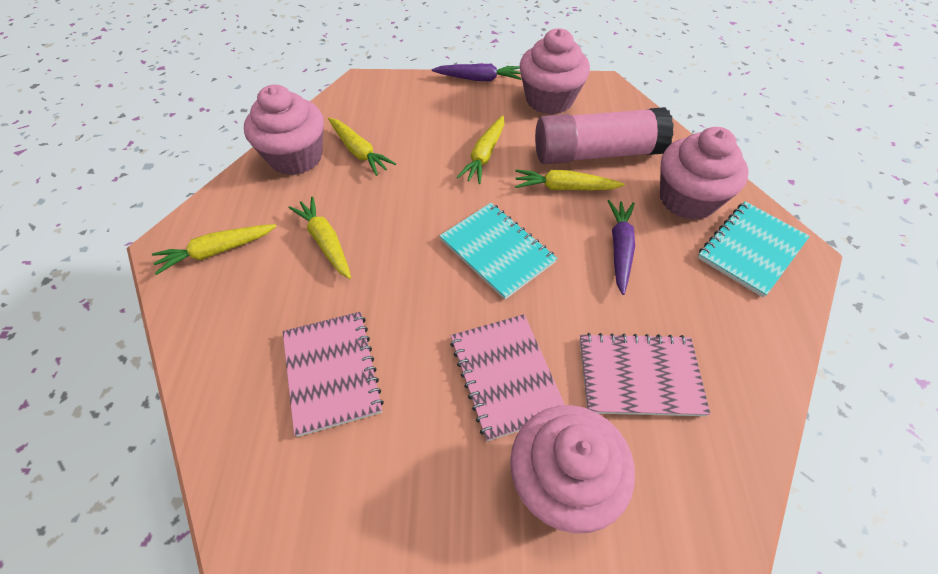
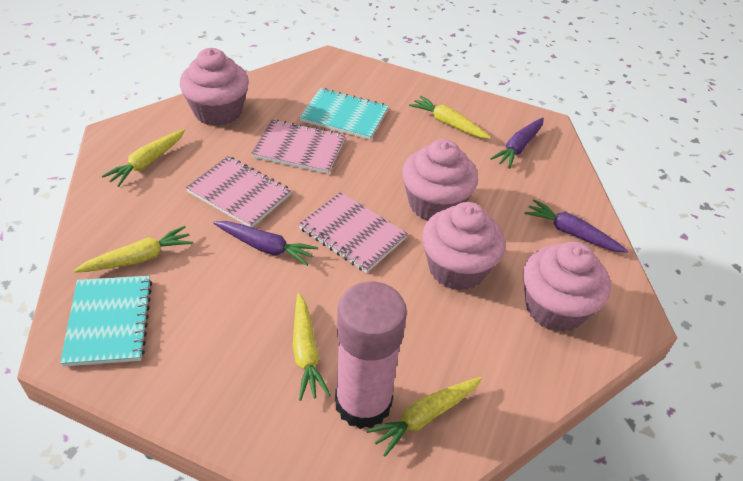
purple carrot: 2 -> 3

